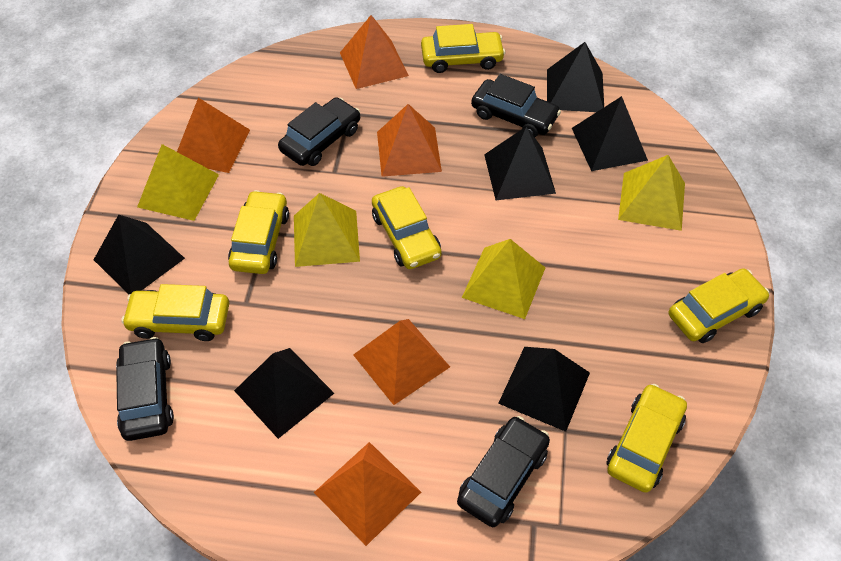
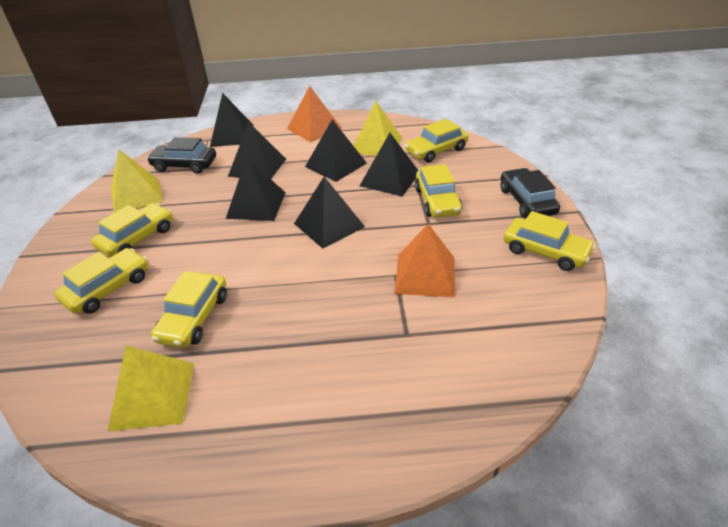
black car: 4 -> 2
orange pyramid: 5 -> 2
yellow pyramid: 4 -> 3

